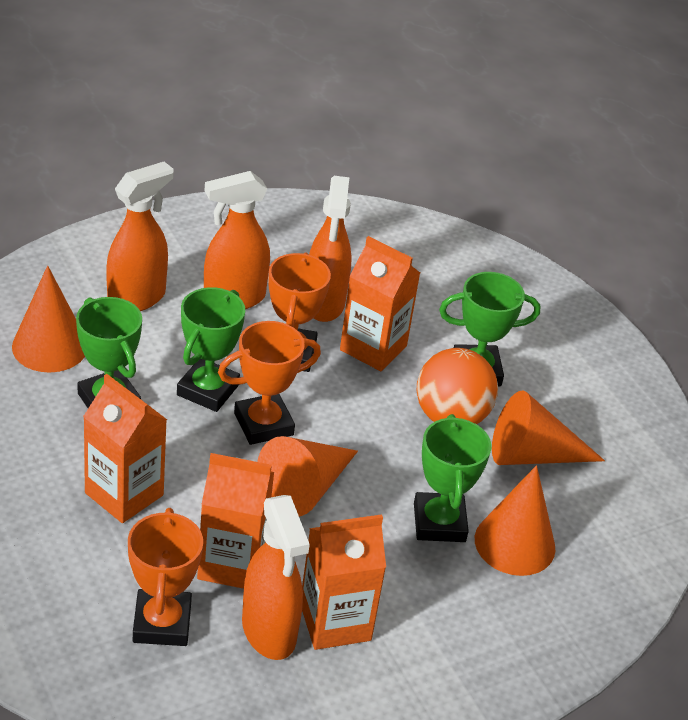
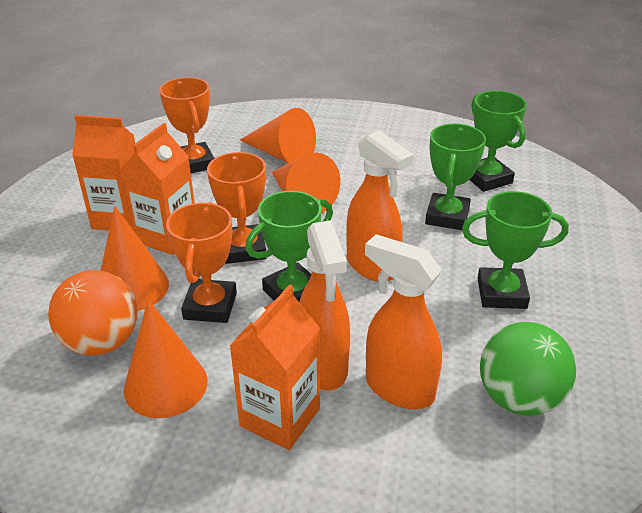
green ball: 0 -> 1
orange carton: 4 -> 3
orange spray bottle: 4 -> 3

